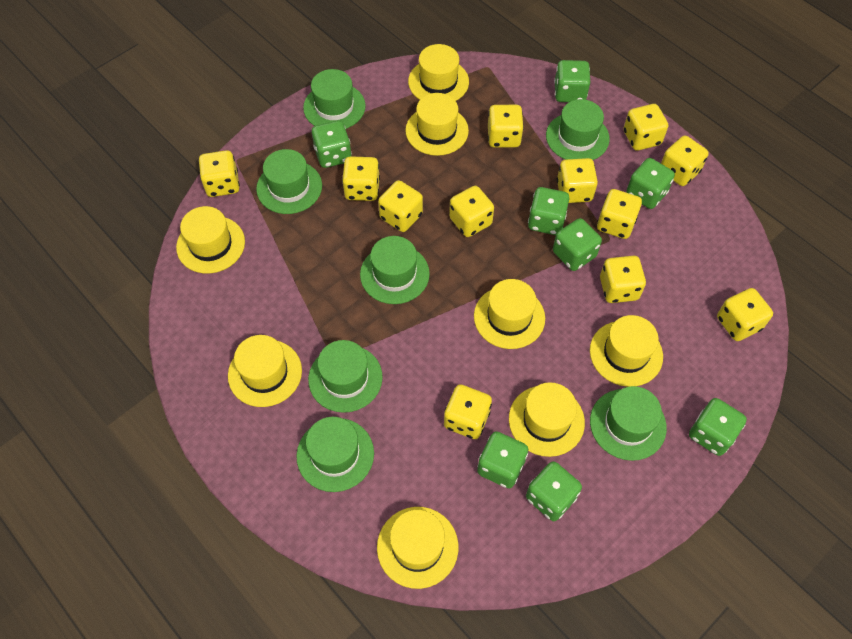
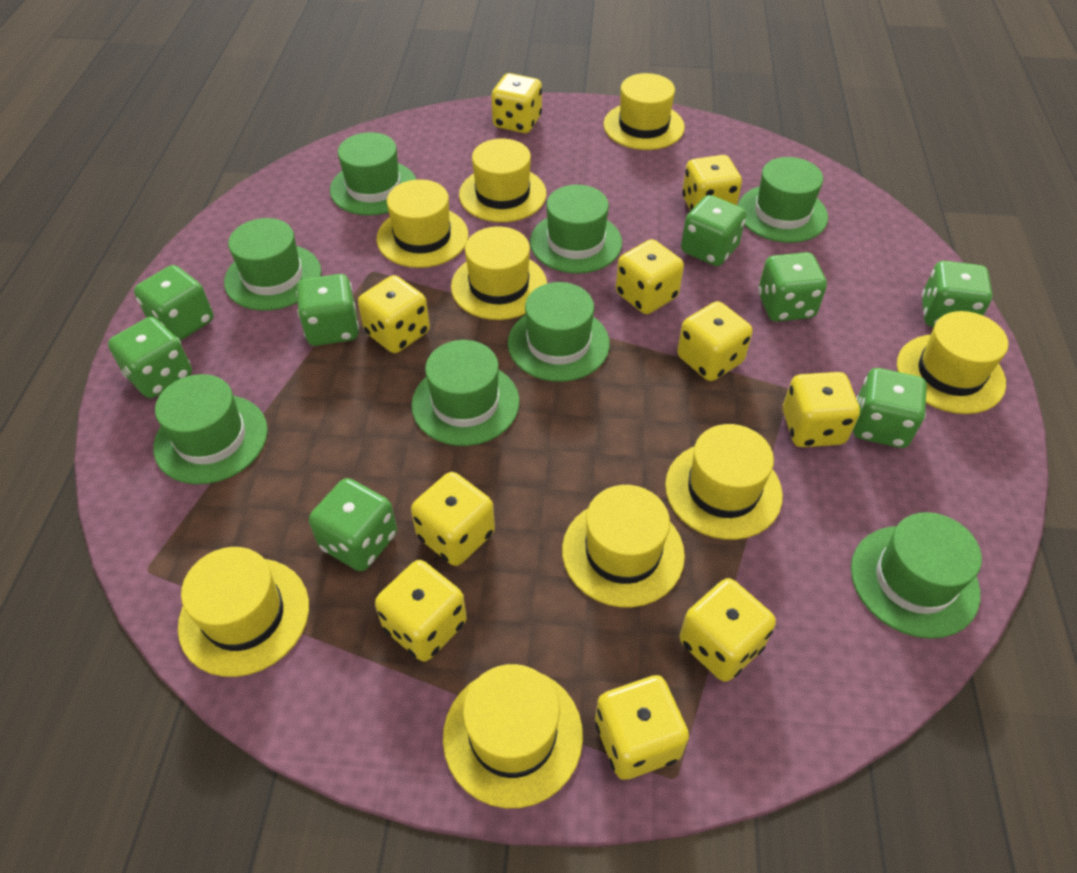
green hat: 7 -> 8
yellow dice: 12 -> 10
yellow hat: 8 -> 9

